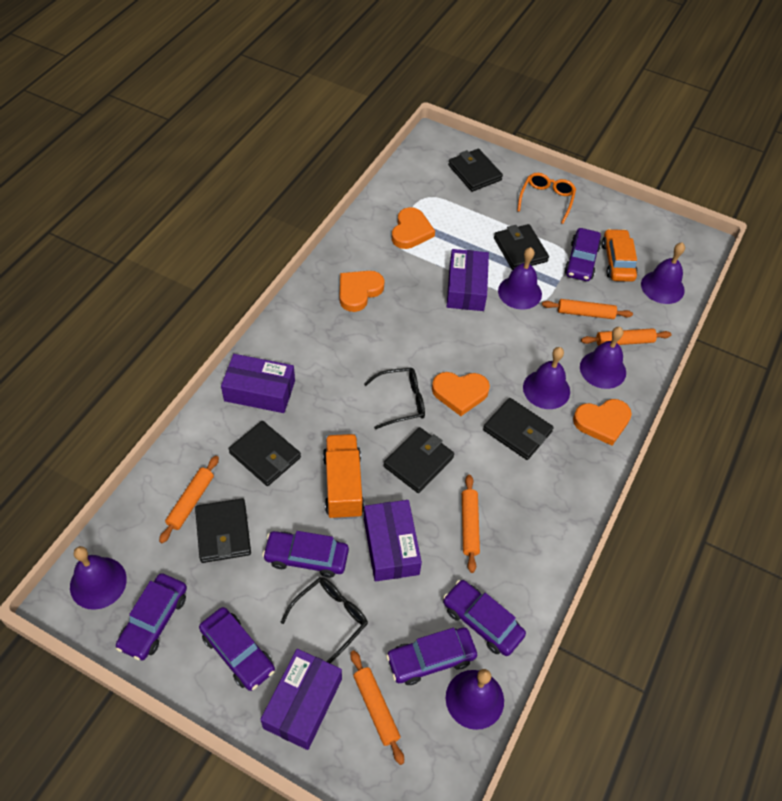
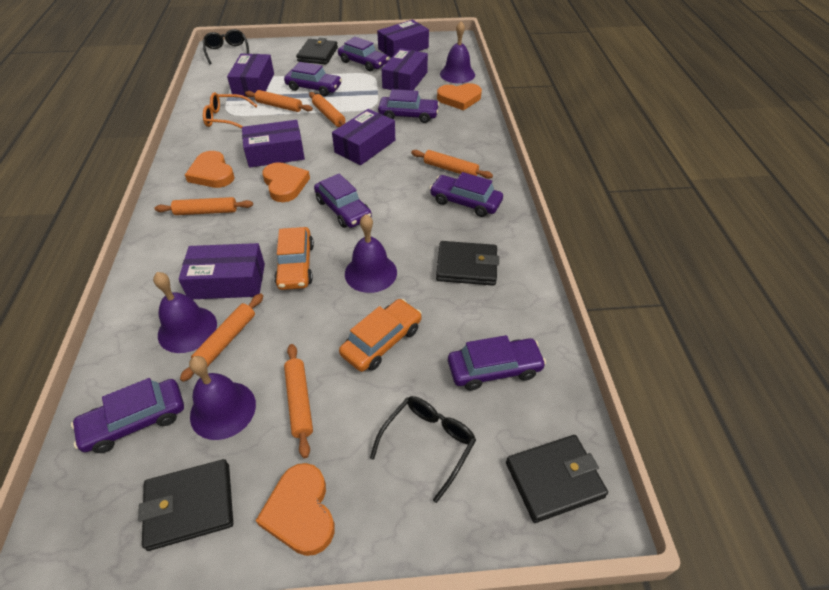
black wallet: 6 -> 4
orange car: 1 -> 2
orange rolling pin: 5 -> 6
orange truck: 1 -> 0
purple bell: 6 -> 4
purple box: 4 -> 6
purple car: 6 -> 7

